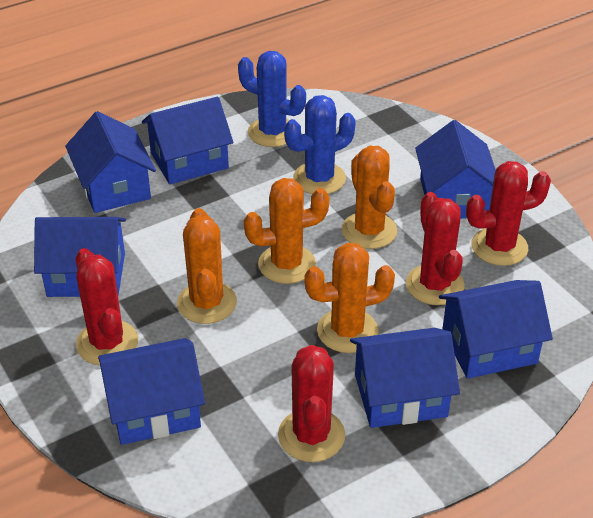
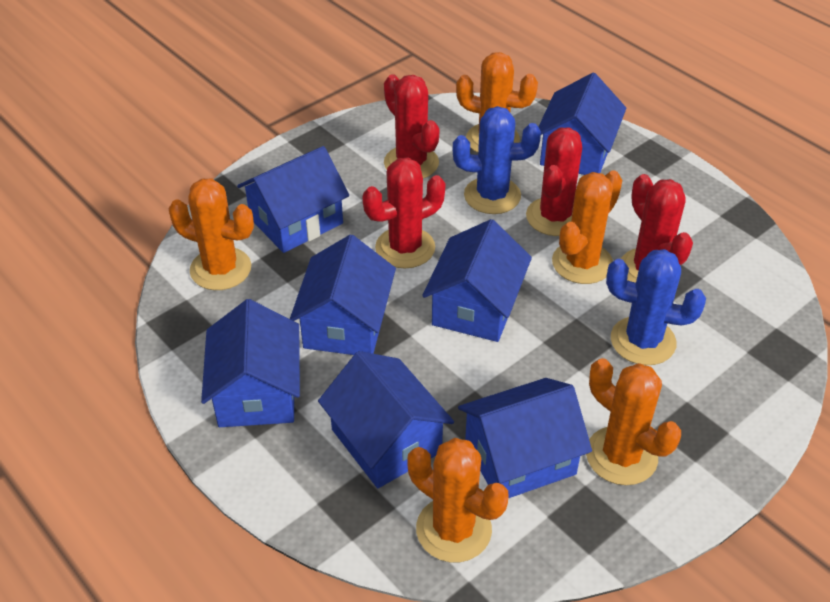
orange cactus: 4 -> 5

